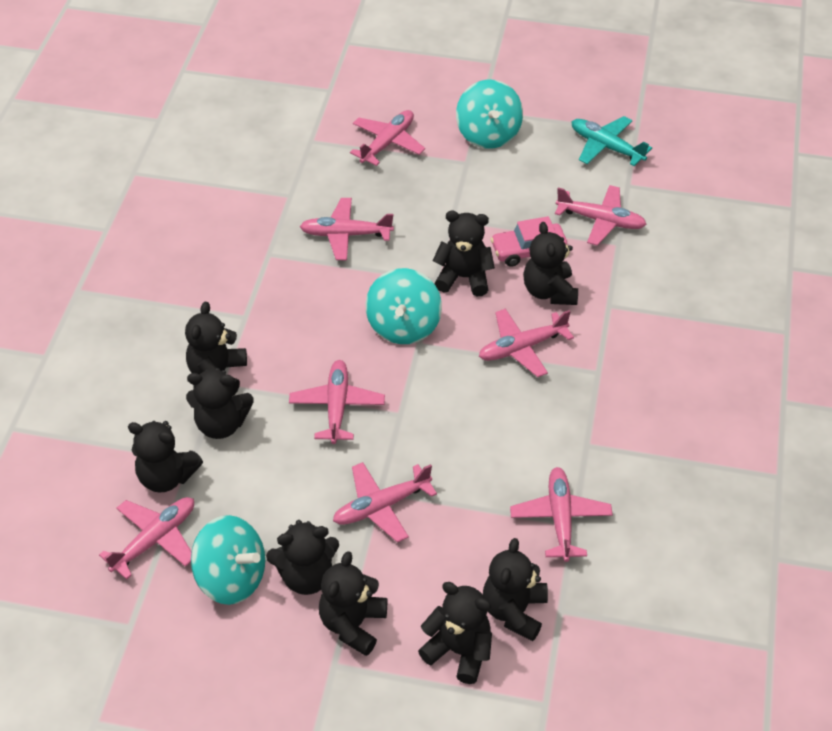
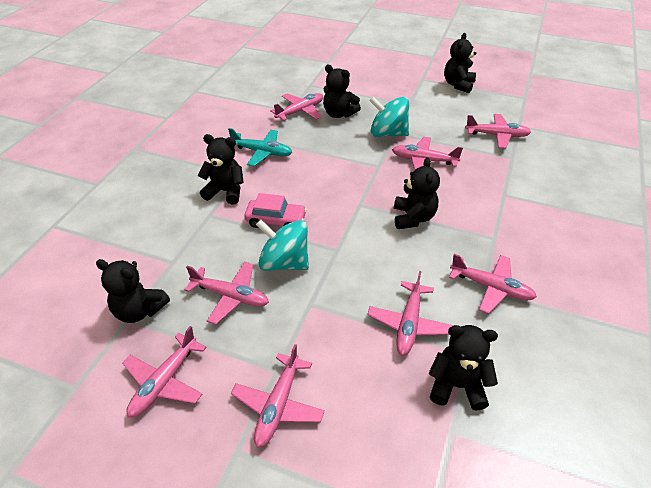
black teddy bear: 9 -> 6
turquoise spinning top: 3 -> 2

